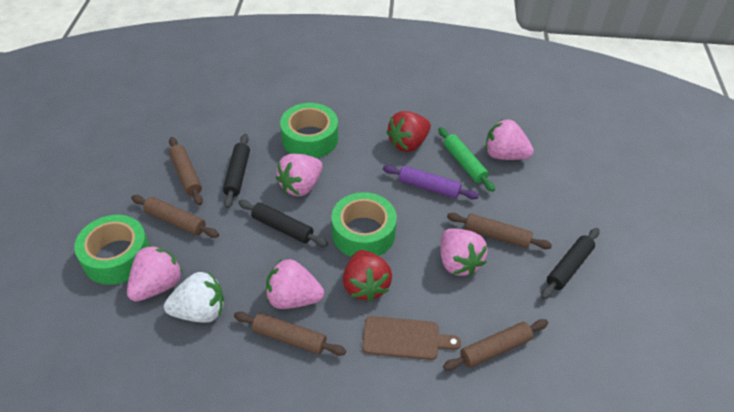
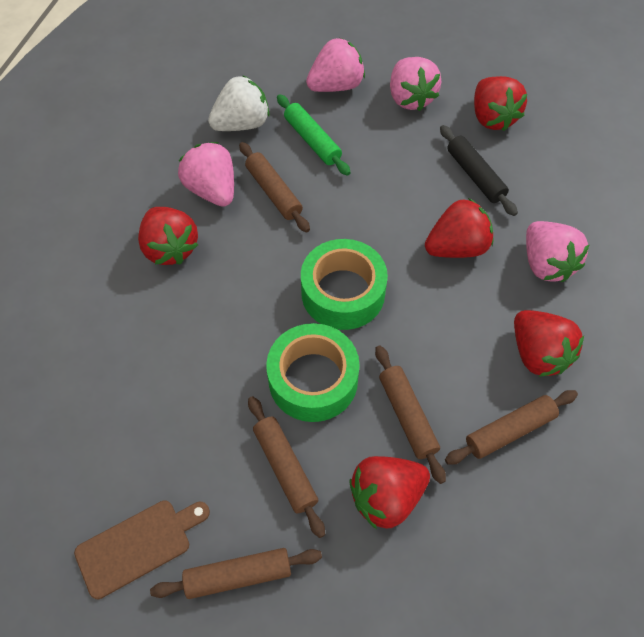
black rolling pin: 3 -> 1
green tape: 3 -> 2
pink strawberry: 5 -> 4
purple rolling pin: 1 -> 0
red strawberry: 2 -> 5

